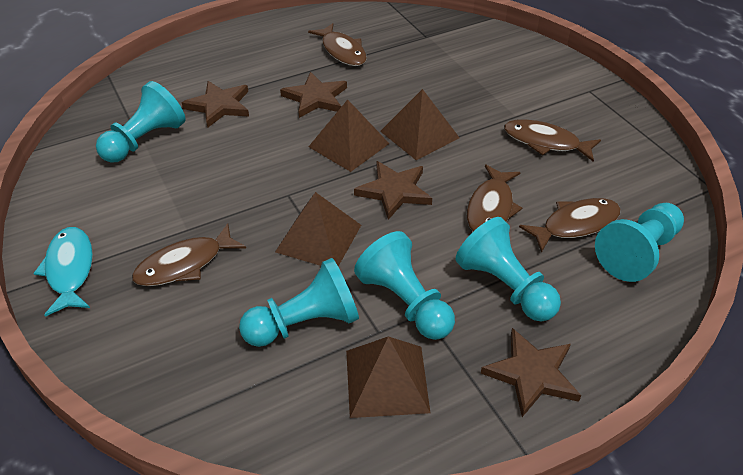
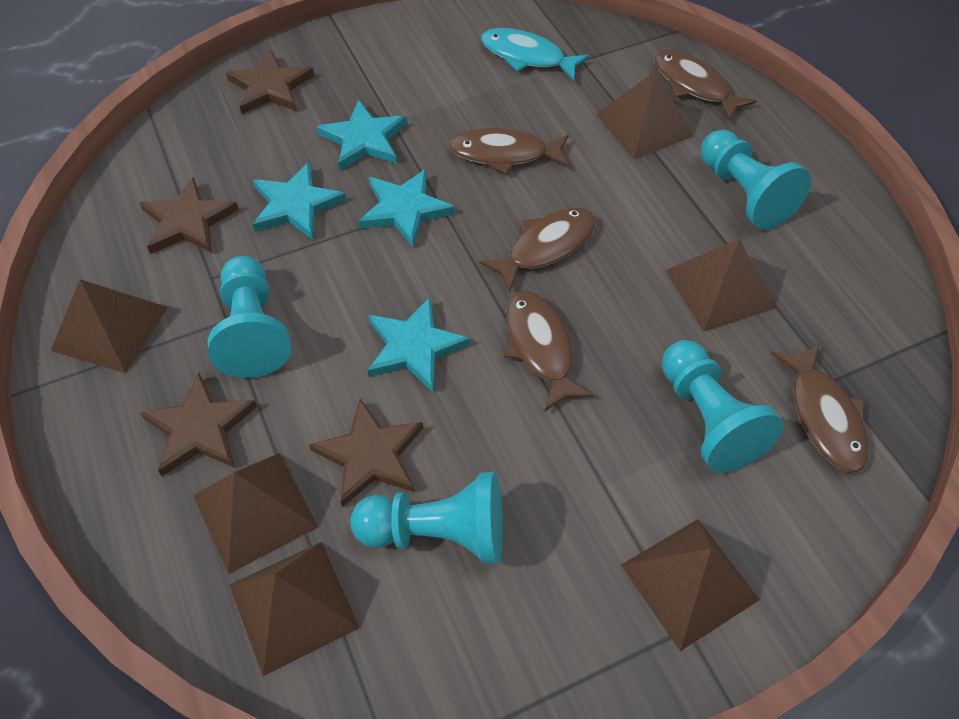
brown pyramid: 4 -> 6
turquoise pawn: 5 -> 4
turquoise star: 0 -> 4

